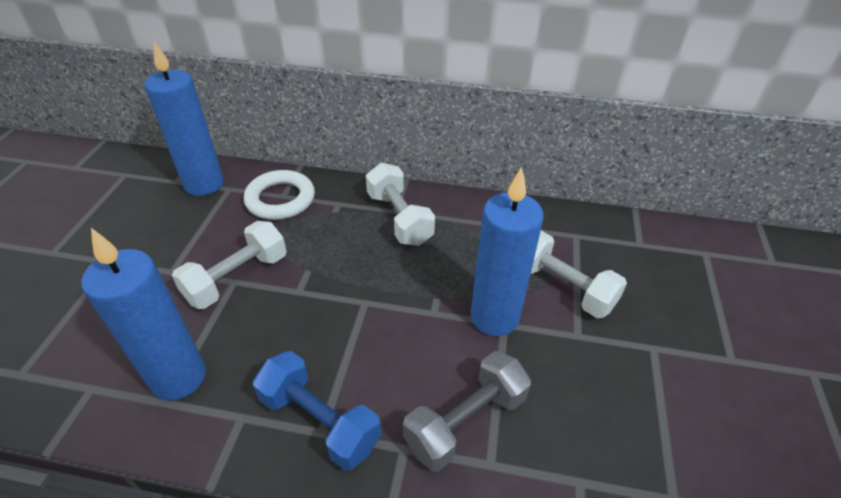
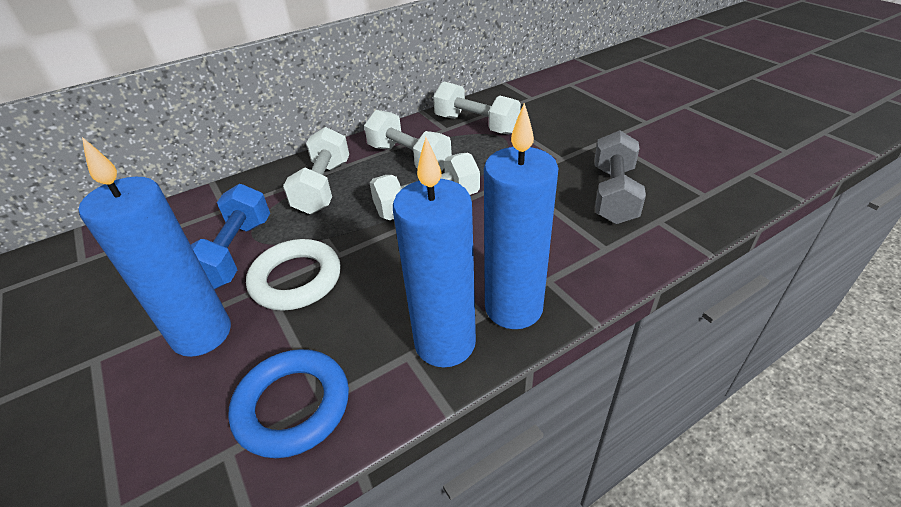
blue ring: 0 -> 1
white dumbbell: 3 -> 4

